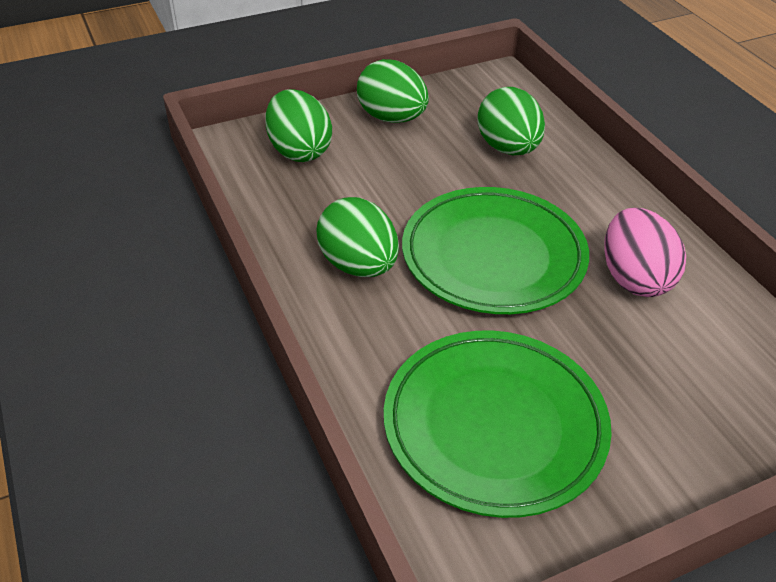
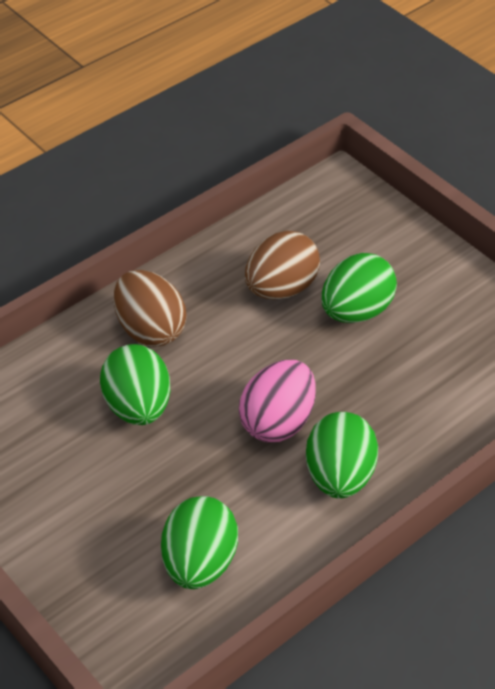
brown egg: 0 -> 2
green plate: 2 -> 0

